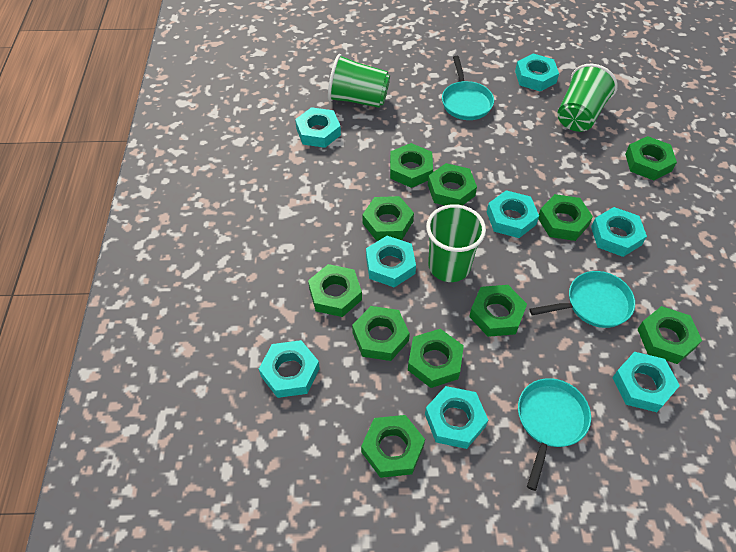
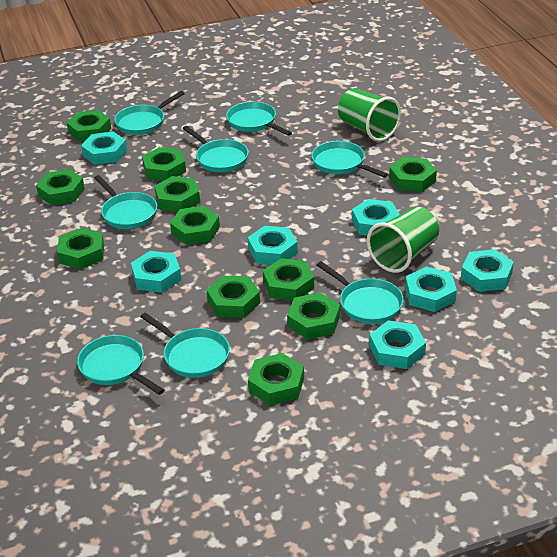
green cup: 3 -> 2
turquoise nut: 8 -> 7
turquoise pan: 3 -> 8

